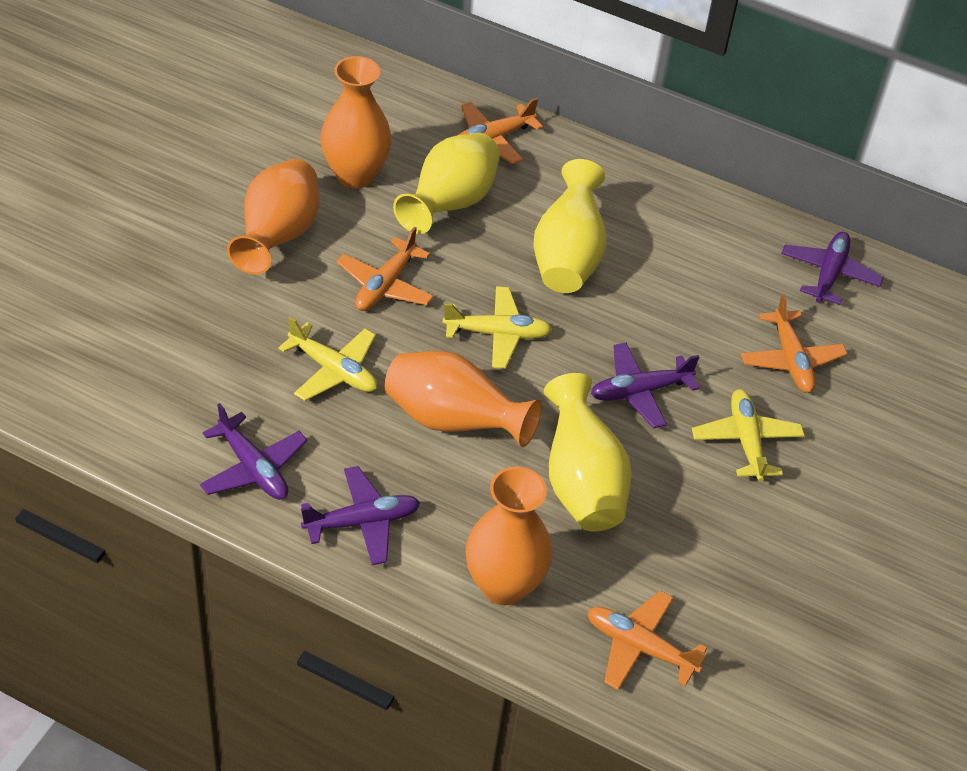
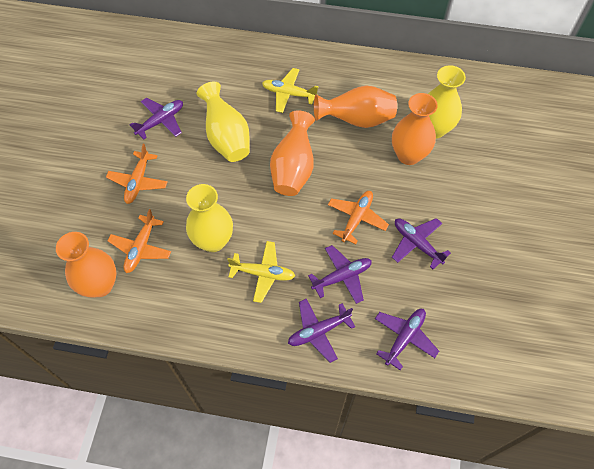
orange plane: 4 -> 3
purple plane: 4 -> 5
yellow plane: 3 -> 2

